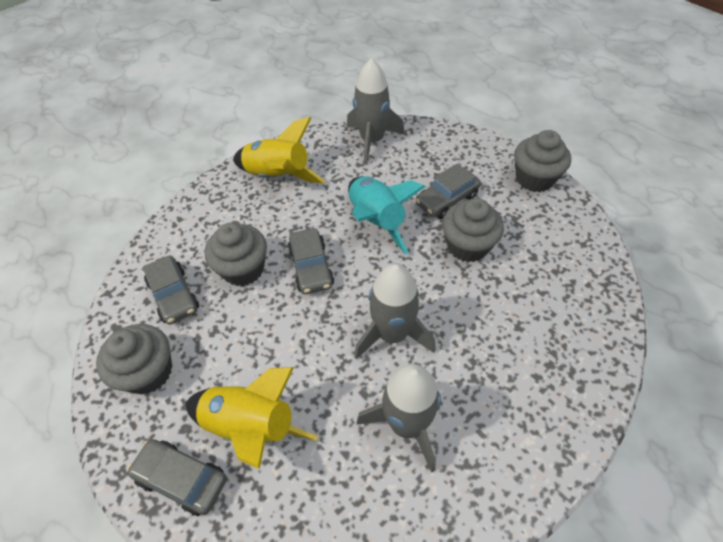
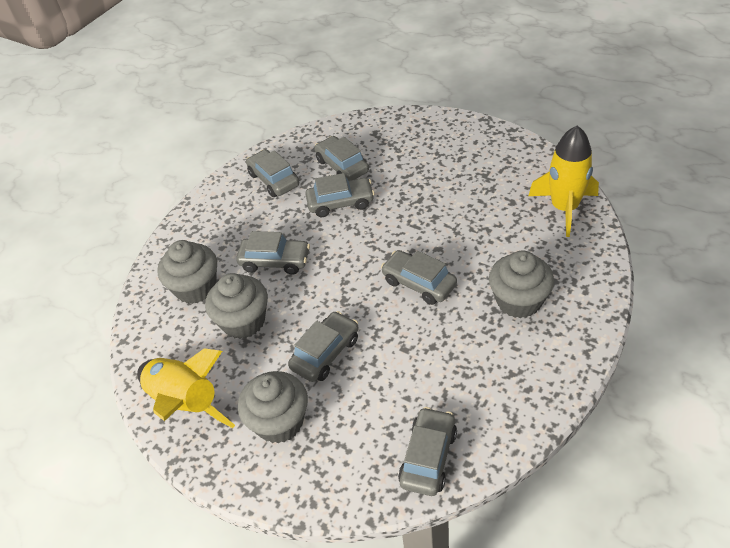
grey car: 4 -> 7
grey rocket: 3 -> 0
turquoise rocket: 1 -> 0

